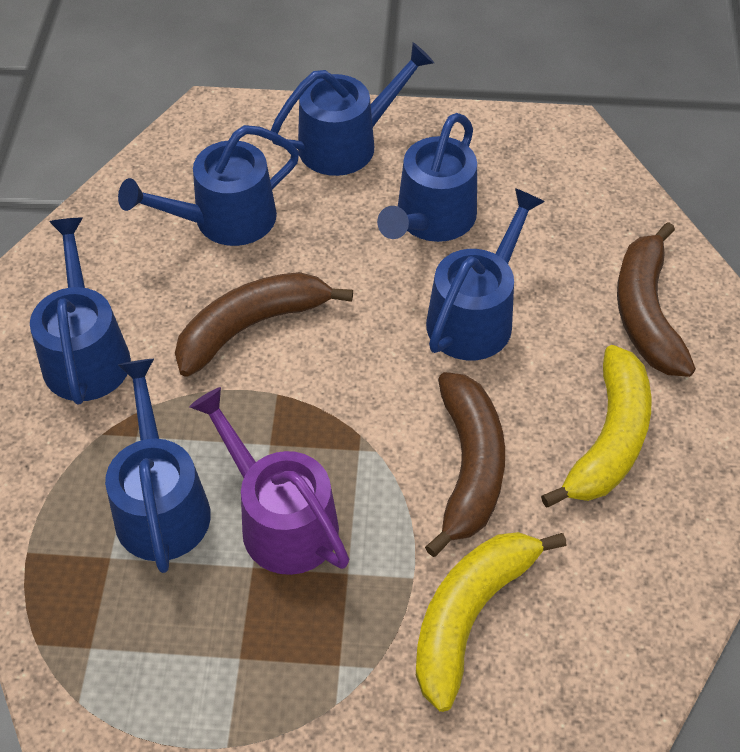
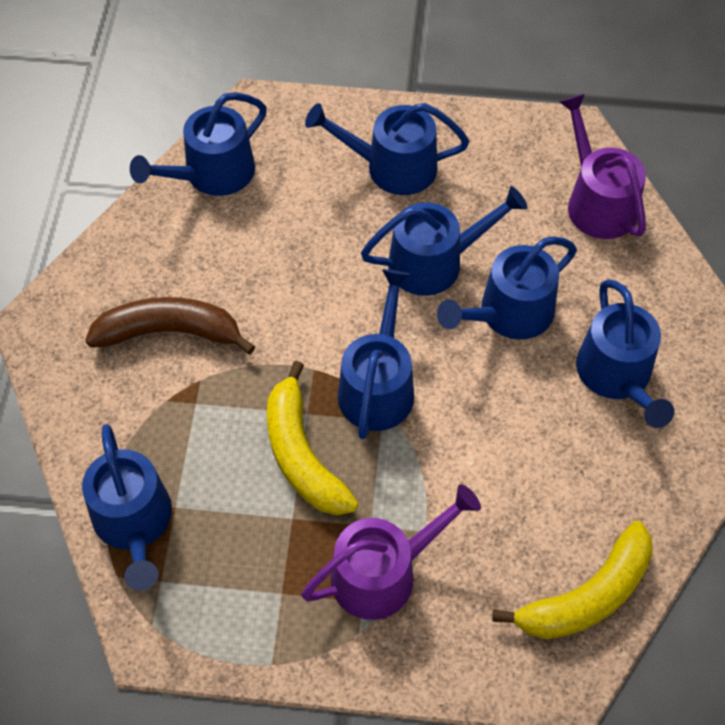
blue watering can: 6 -> 7
brown banana: 3 -> 1
purple watering can: 1 -> 2

